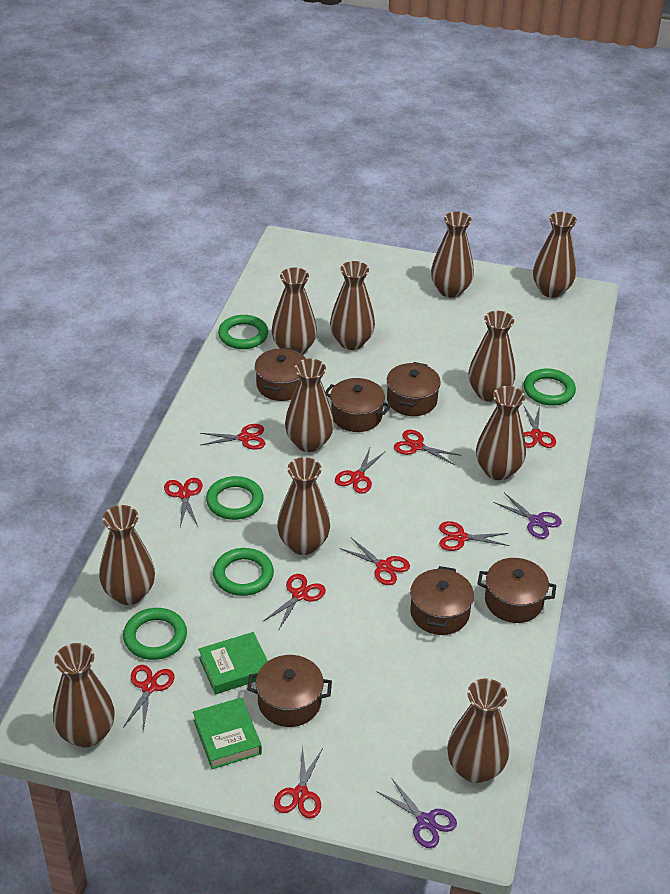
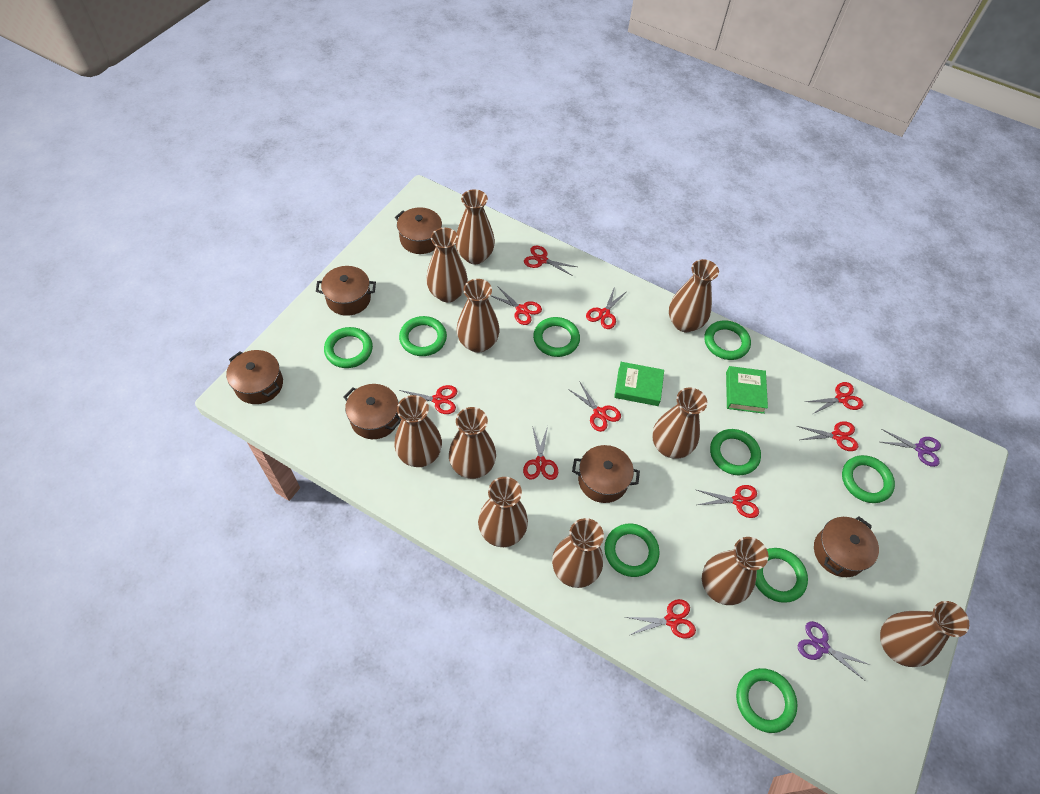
green ring: 5 -> 9

